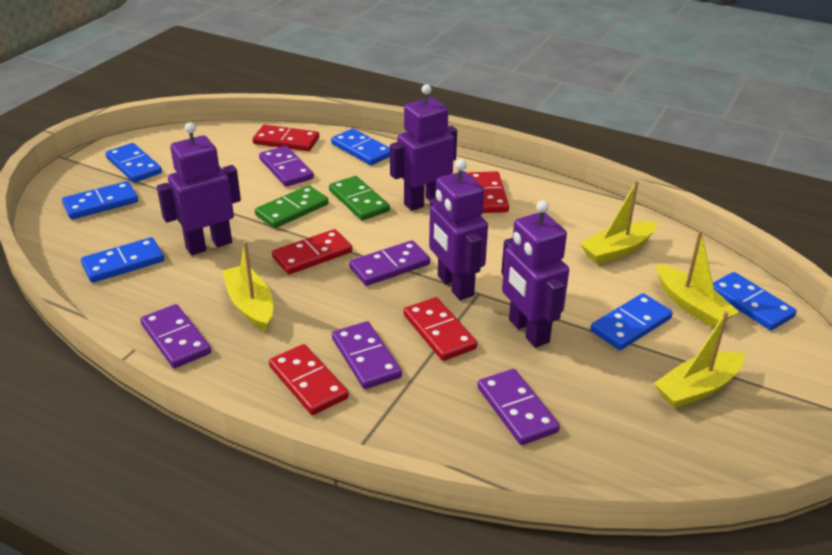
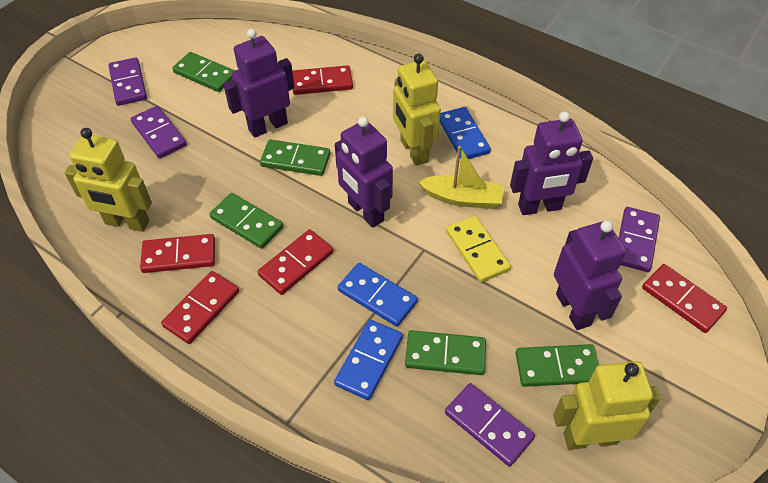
blue domino: 6 -> 3
green domino: 2 -> 5
purple domino: 5 -> 4
yellow boat: 4 -> 1
yellow domino: 0 -> 1
yellow robot: 0 -> 3

